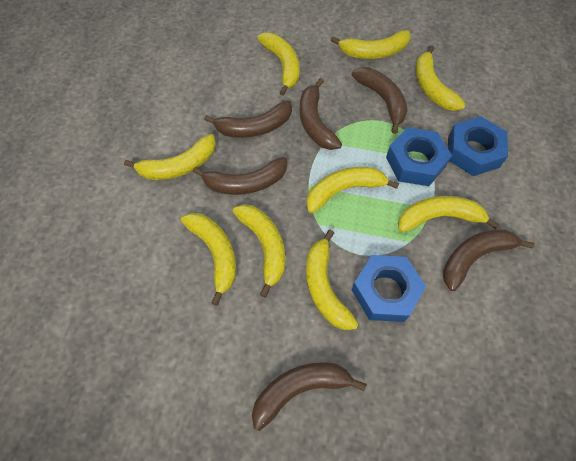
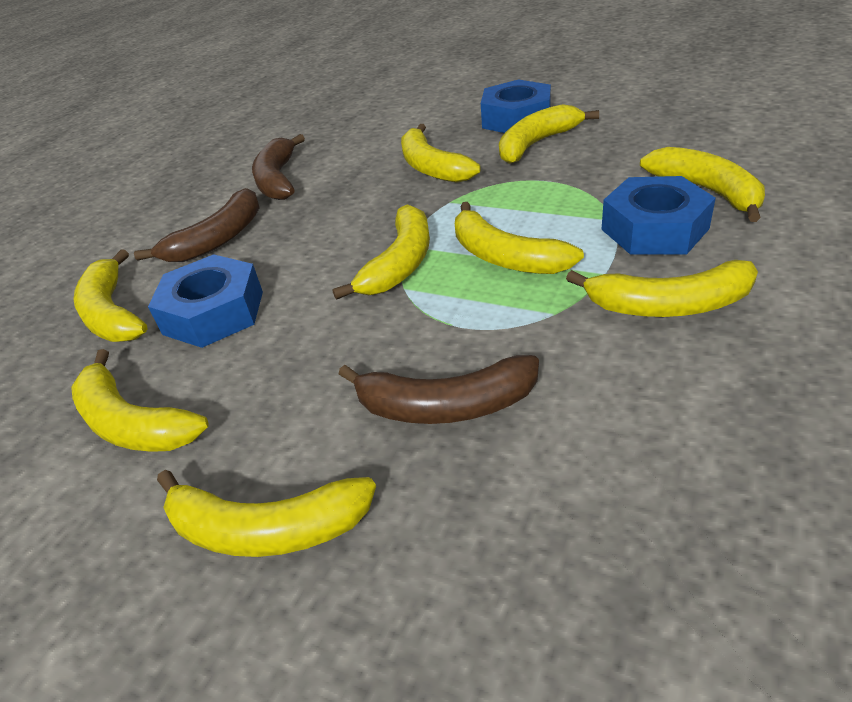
brown banana: 6 -> 3

